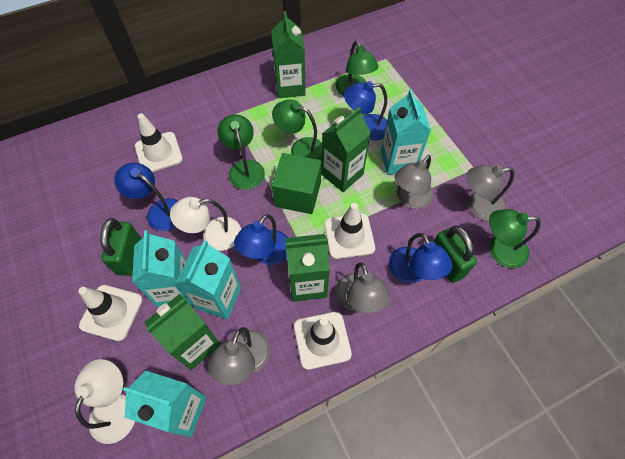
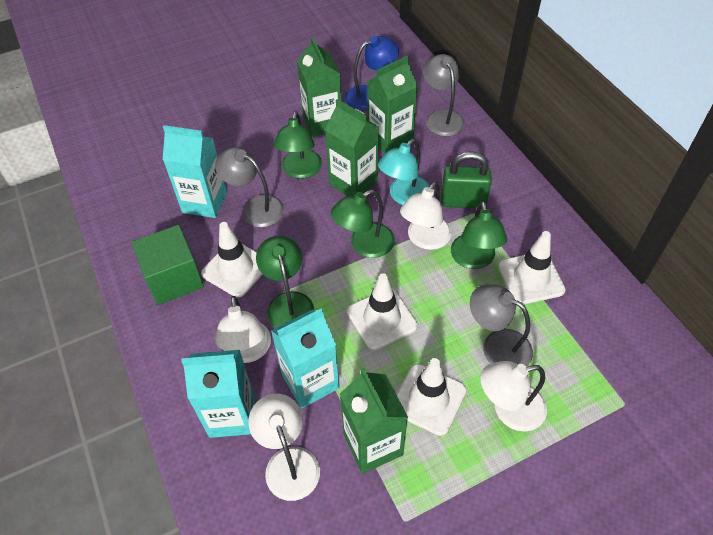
blue lamp: 4 -> 1
green padlock: 2 -> 1
grey lamp: 4 -> 3
turquoise carton: 4 -> 3
turquoise lamp: 0 -> 1
white lamp: 2 -> 4

